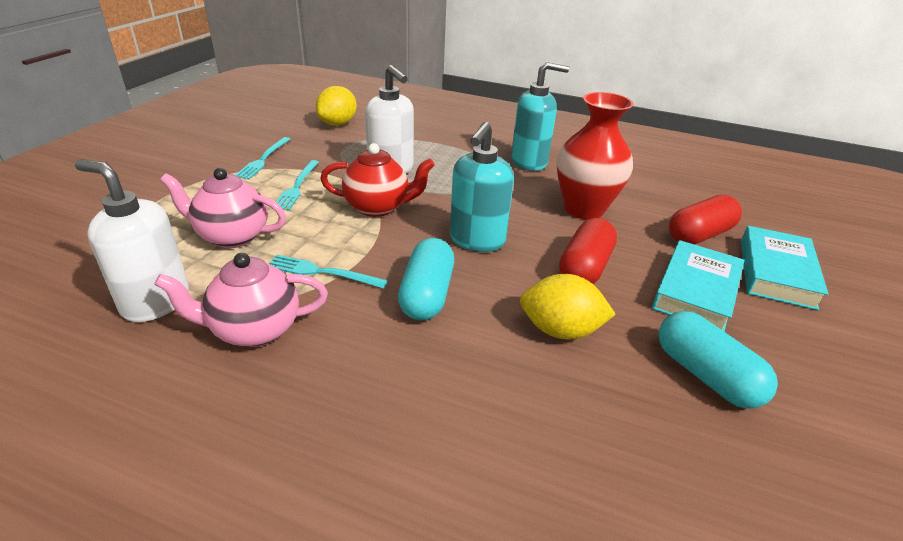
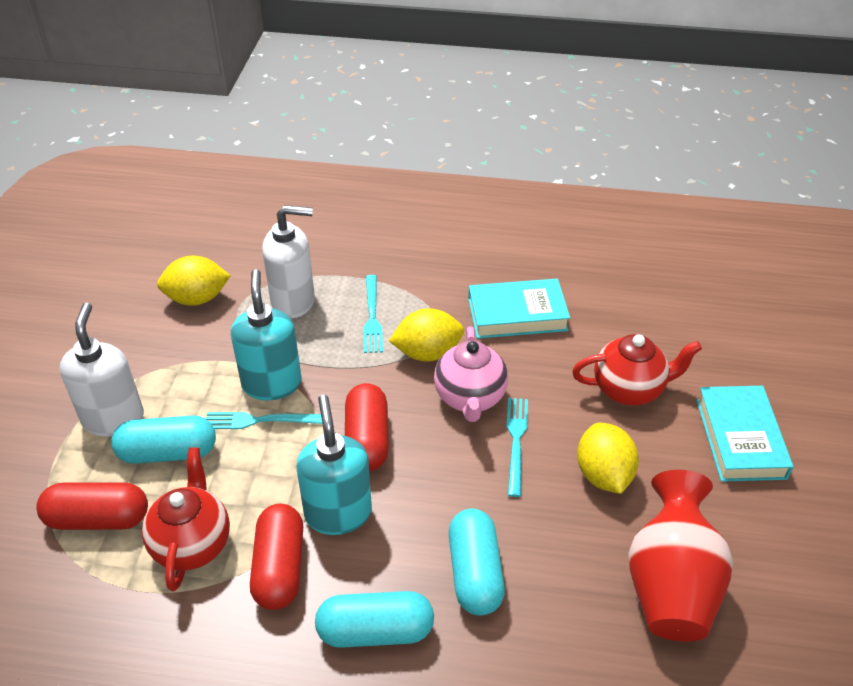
pink teapot: 2 -> 1
red capsule: 2 -> 3
red teapot: 1 -> 2
turquoise capsule: 2 -> 3
yellow lemon: 2 -> 3

